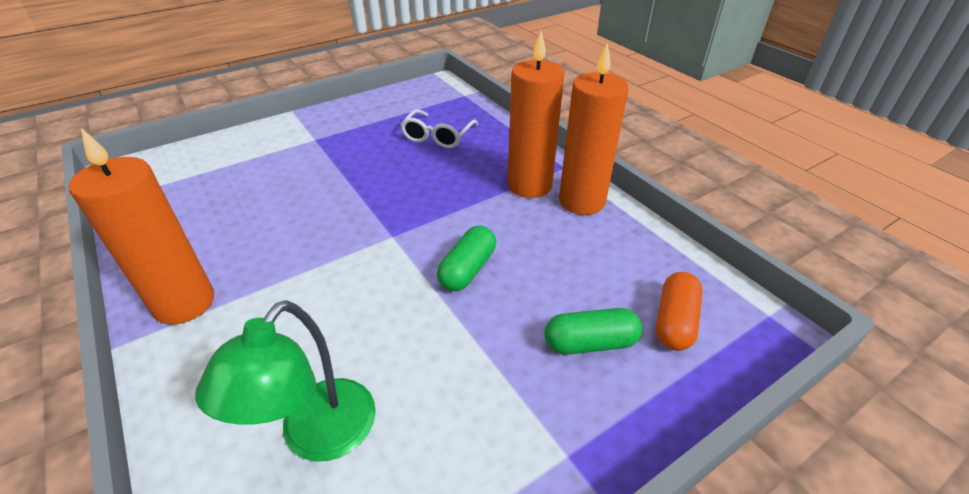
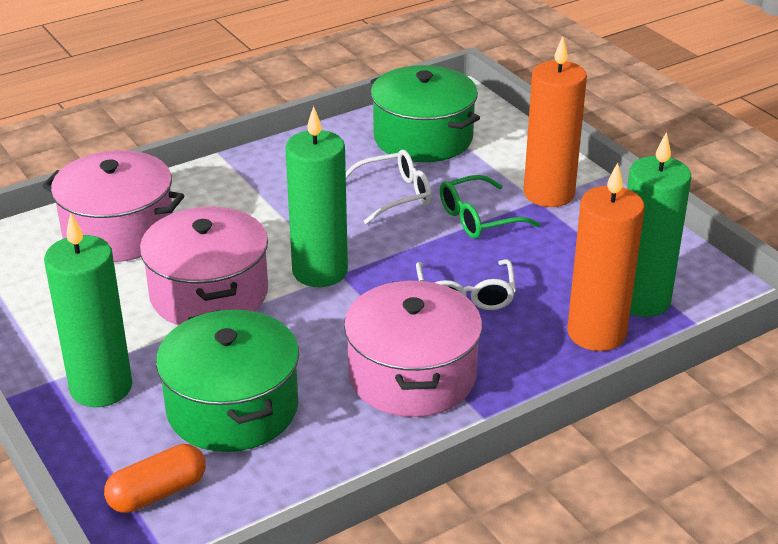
green candle: 0 -> 3
green capsule: 2 -> 0
green glasses: 0 -> 1
green lamp: 1 -> 0
green pot: 0 -> 2
orange candle: 3 -> 2
pink pot: 0 -> 3
white glasses: 1 -> 2

